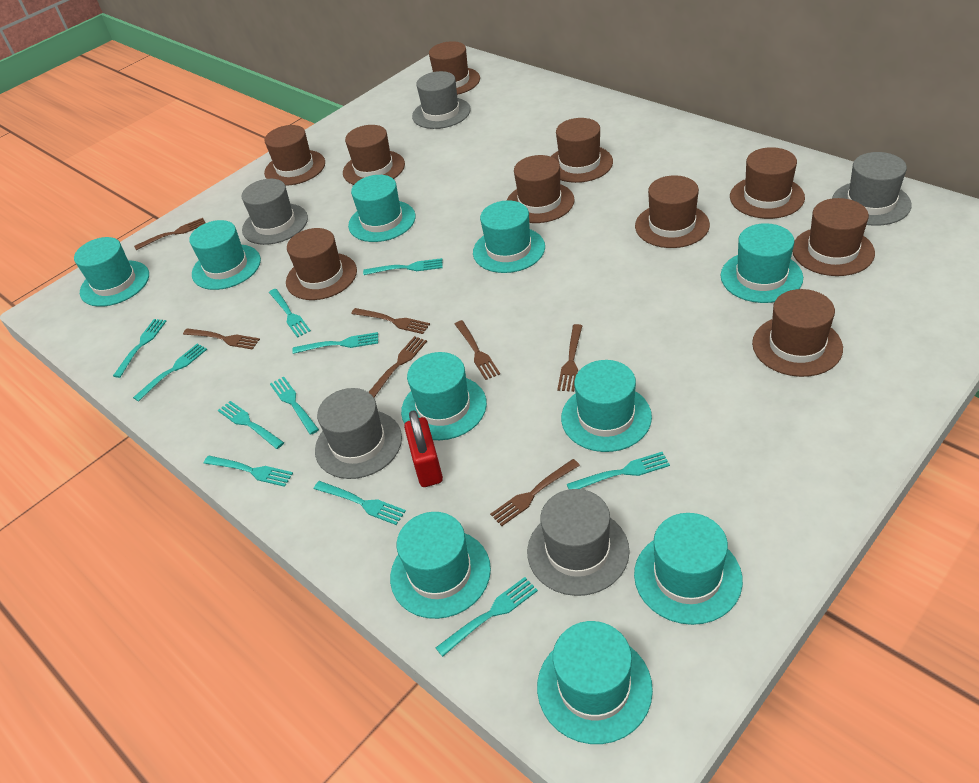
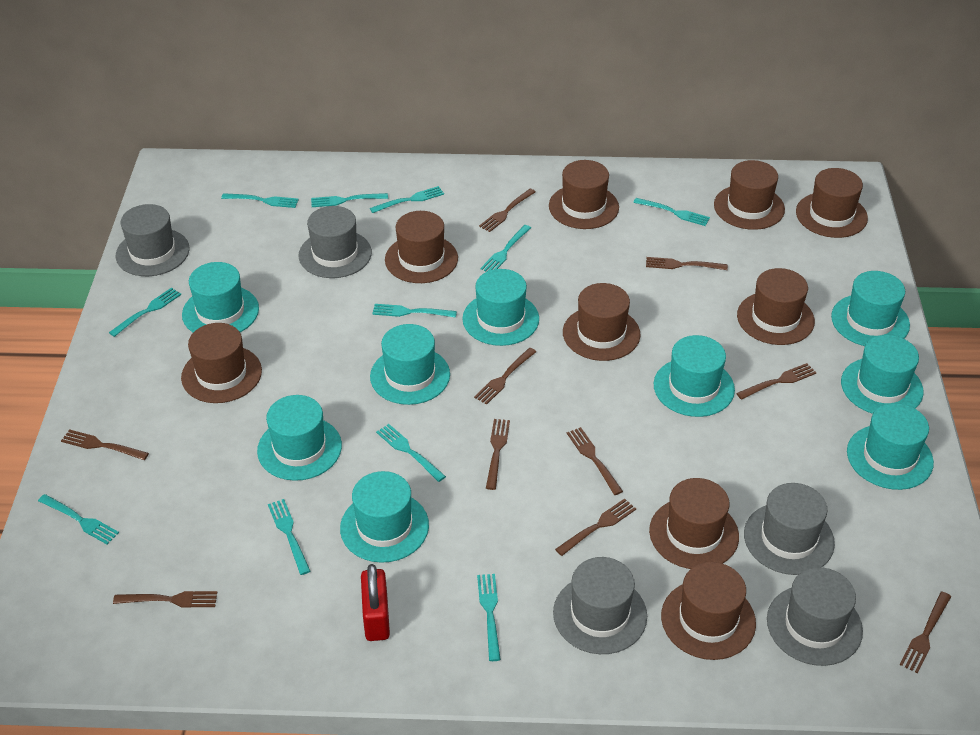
brown fork: 7 -> 10
brown hat: 10 -> 9
turquoise hat: 10 -> 9

